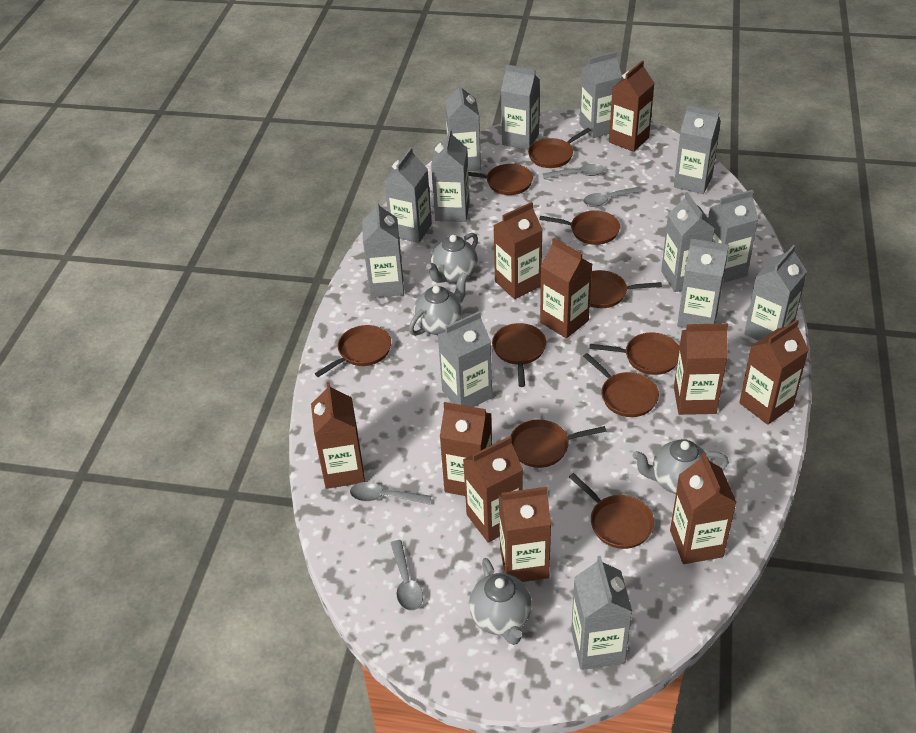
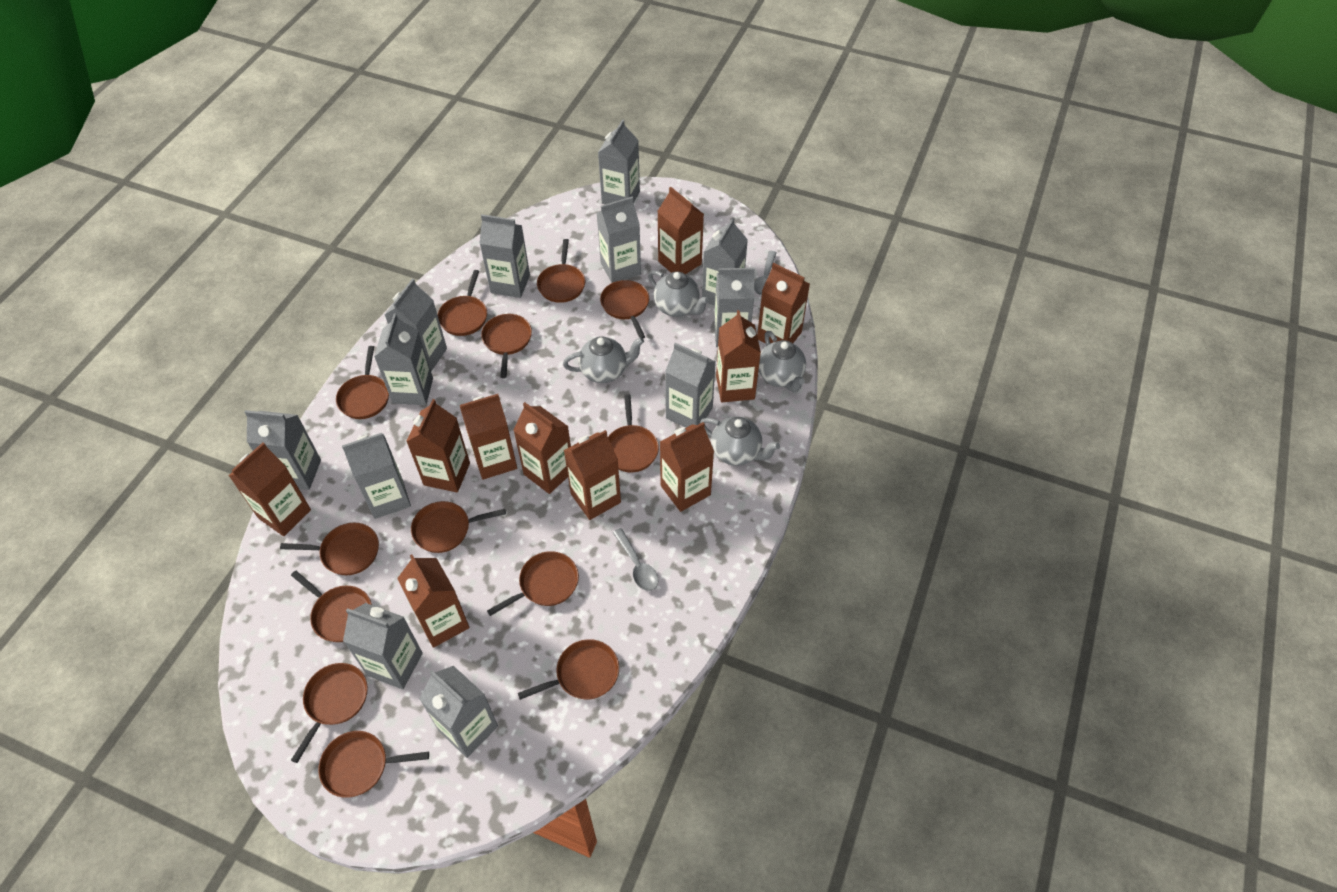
brown pan: 10 -> 13
grey carton: 13 -> 12
grey spoon: 4 -> 2

